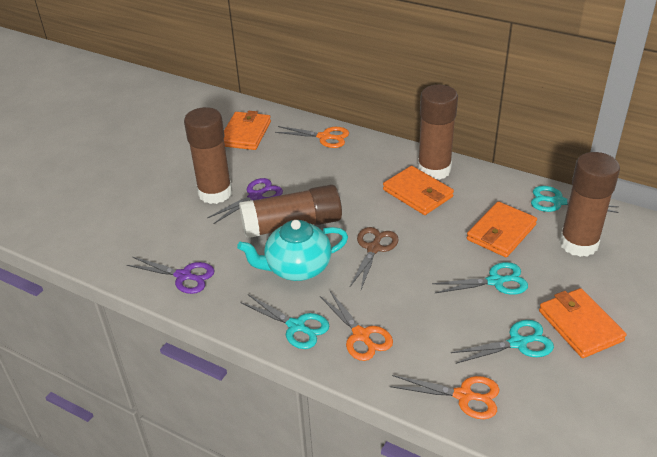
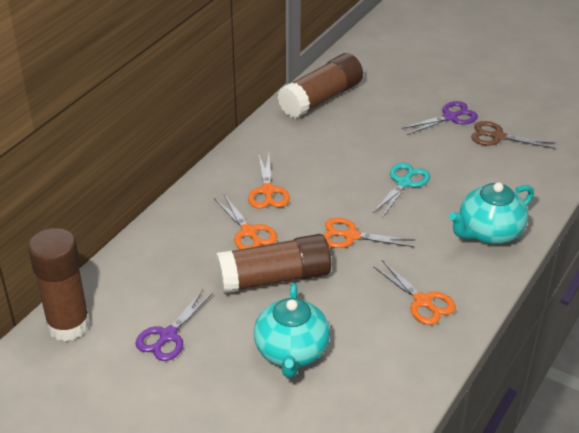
brown glue stick: 4 -> 3
orange scissors: 3 -> 4
orange wallet: 4 -> 0
turquoise scissors: 4 -> 1
turquoise teapot: 1 -> 2

